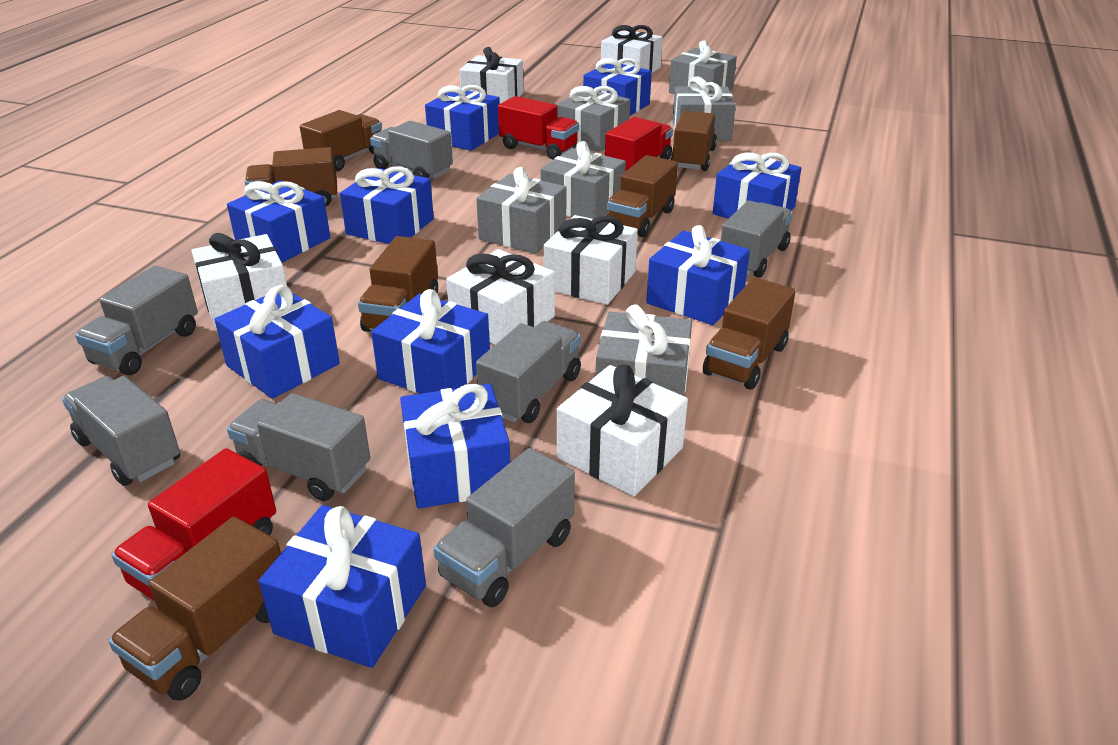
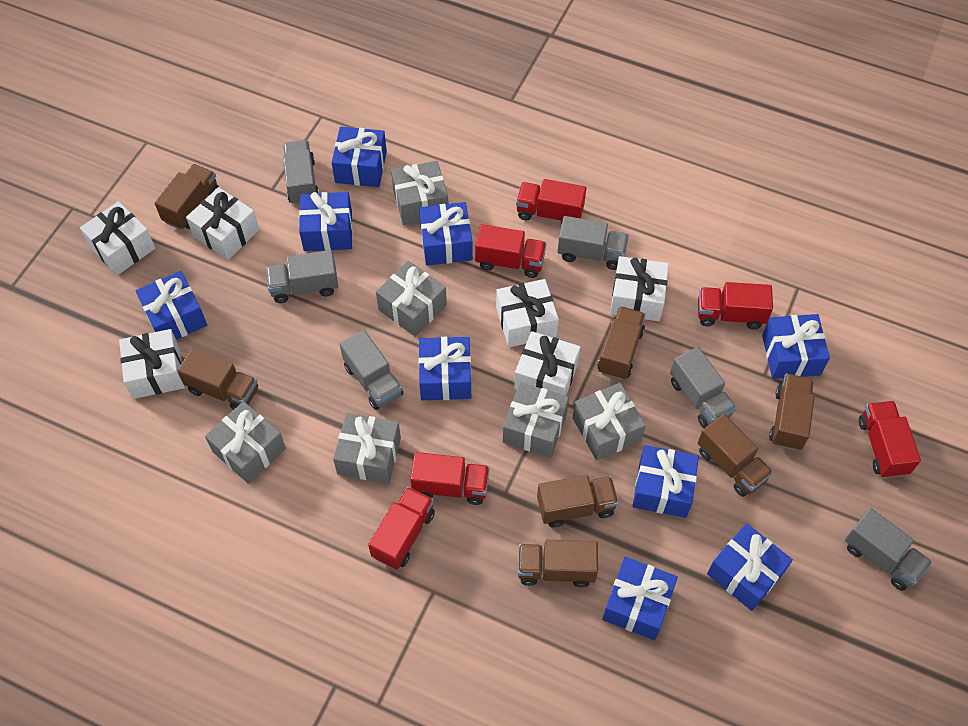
blue gift: 10 -> 9
grey truck: 7 -> 6
red truck: 3 -> 6

